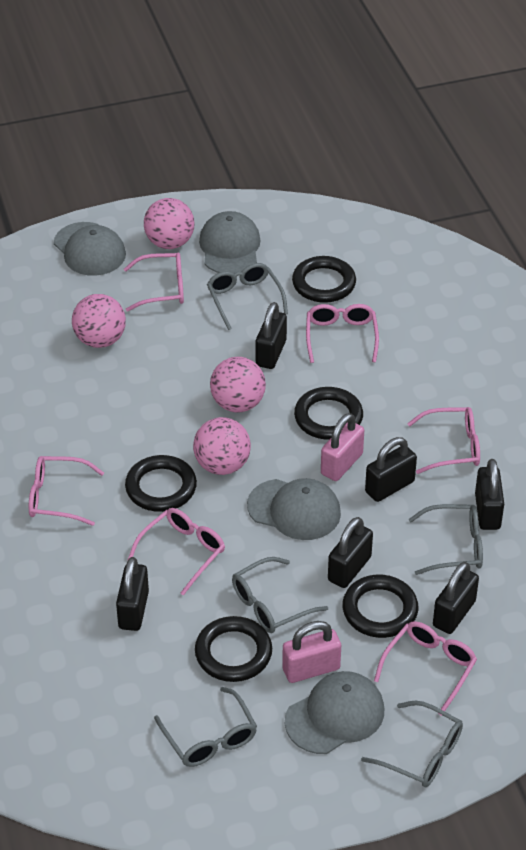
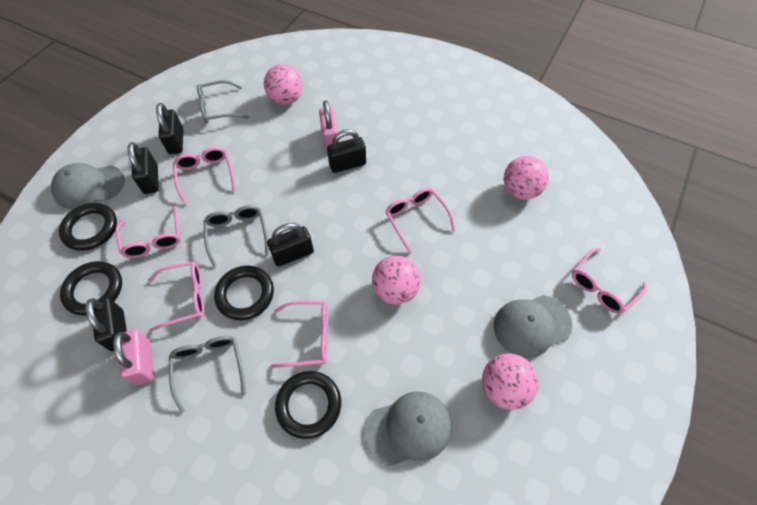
black padlock: 6 -> 5
black ring: 5 -> 4
grey cap: 4 -> 3
grey glasses: 5 -> 3

